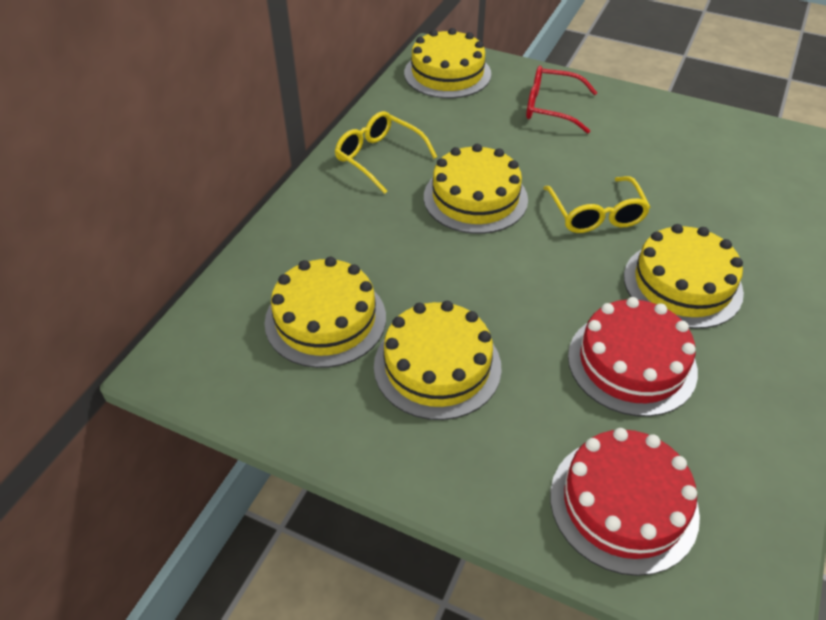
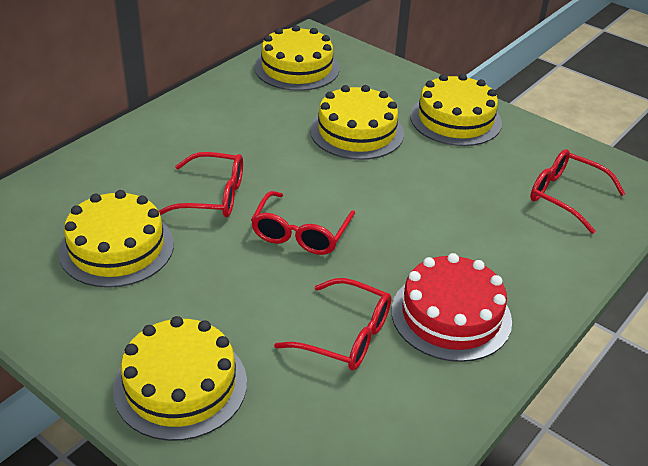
red cake: 2 -> 1
red glasses: 1 -> 4
yellow glasses: 2 -> 0

